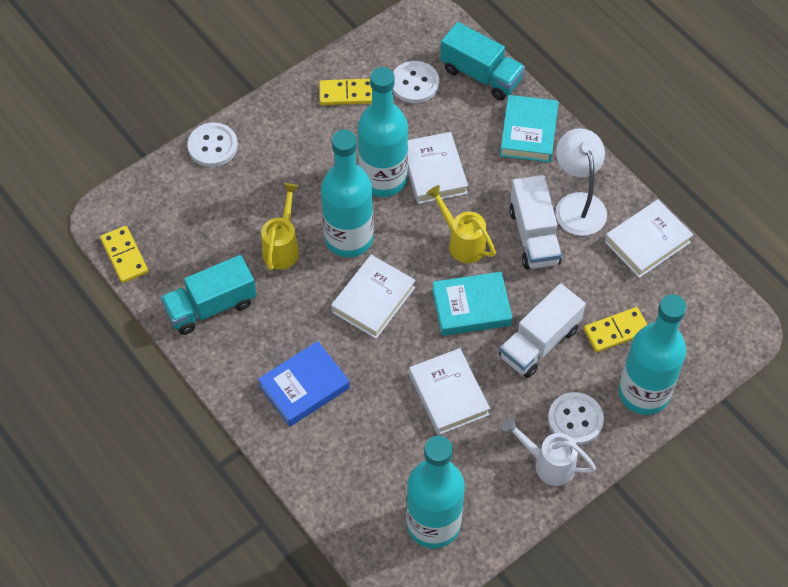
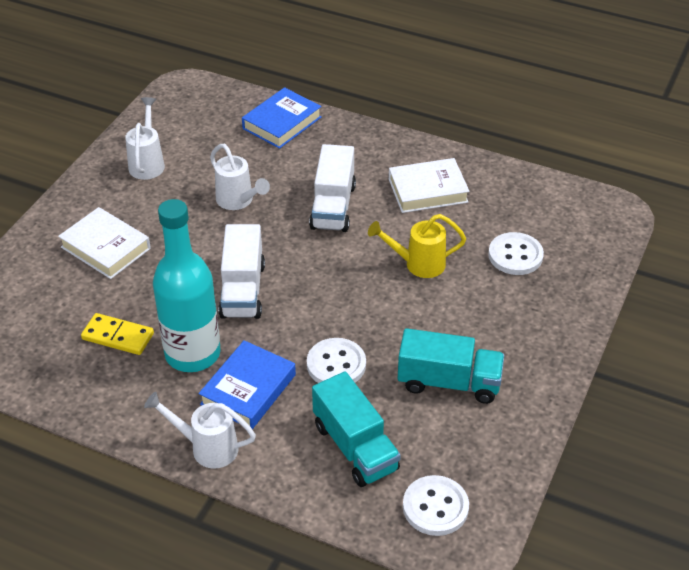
blue book: 1 -> 2
turquoise book: 2 -> 0
turquoise bottle: 4 -> 1
white book: 4 -> 2
white lamp: 1 -> 0
white watering can: 1 -> 3
yellow domino: 3 -> 1
yellow watering can: 2 -> 1

